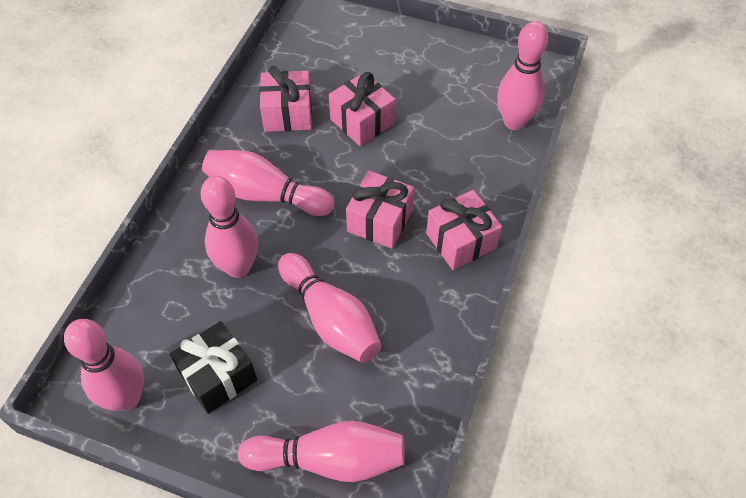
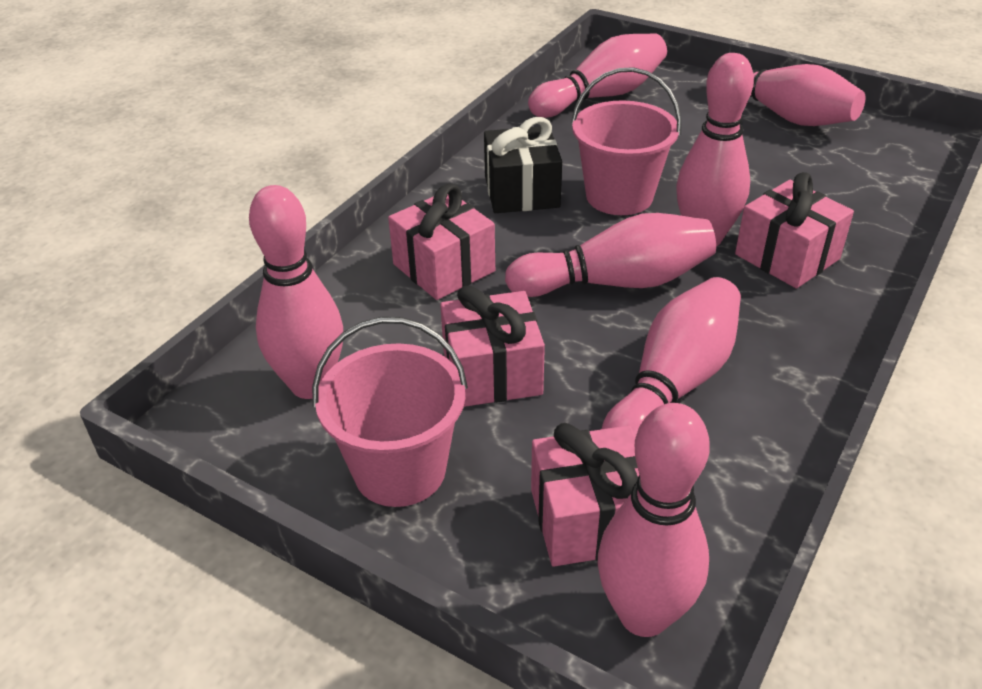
pink bowling pin: 6 -> 7
pink bucket: 0 -> 2

